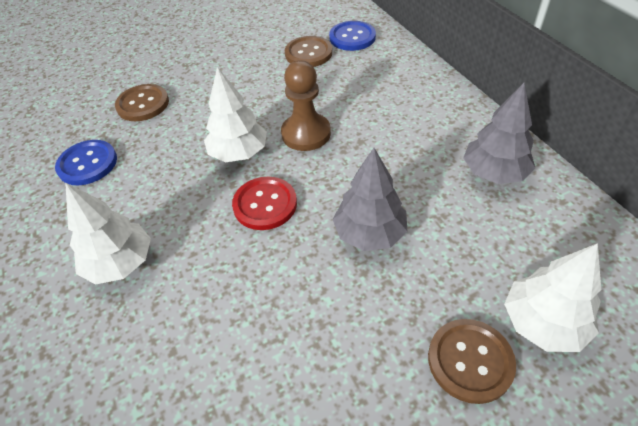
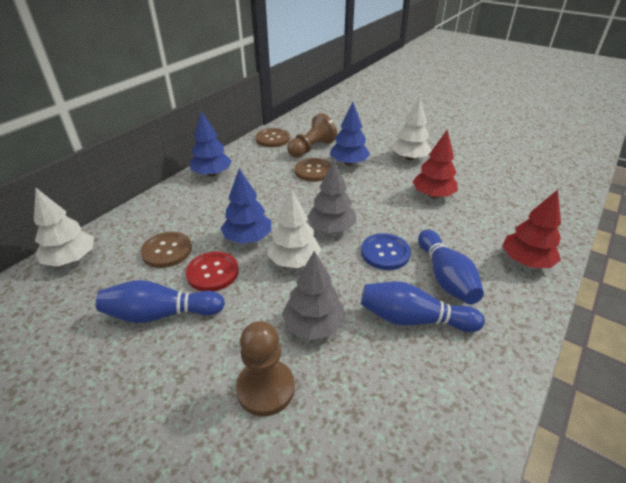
blue bowling pin: 0 -> 3
blue button: 2 -> 1
blue tree: 0 -> 3
brown pawn: 1 -> 2
red tree: 0 -> 2

